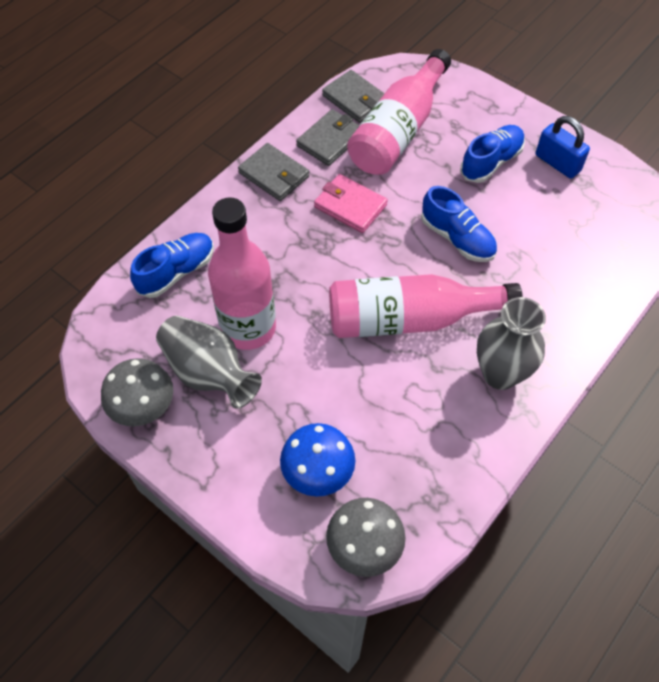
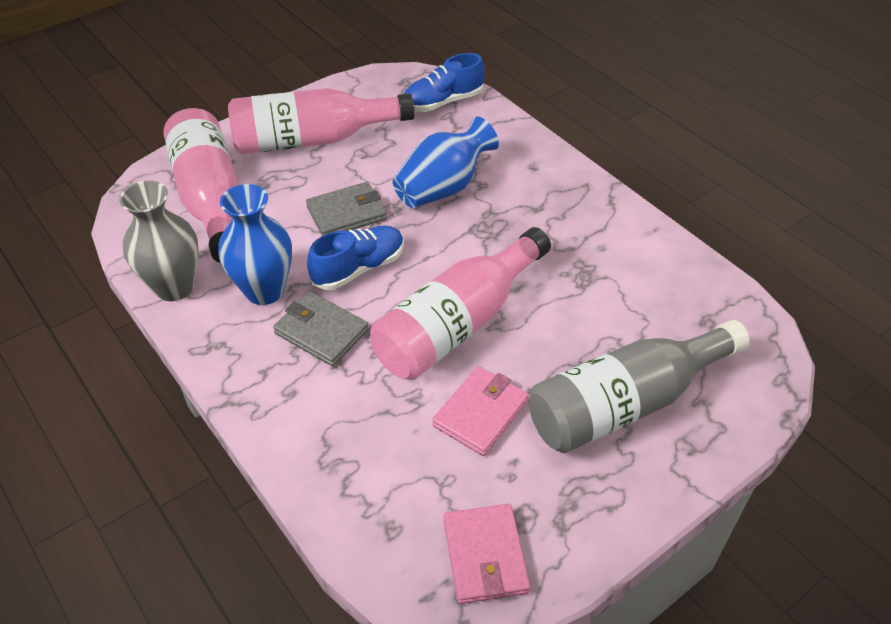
blue mushroom: 1 -> 0
blue padlock: 1 -> 0
blue shoe: 3 -> 2
blue vase: 0 -> 2
grey bottle: 0 -> 1
grey mushroom: 2 -> 0
grey vase: 2 -> 1
grey wallet: 3 -> 2
pink wallet: 1 -> 2

